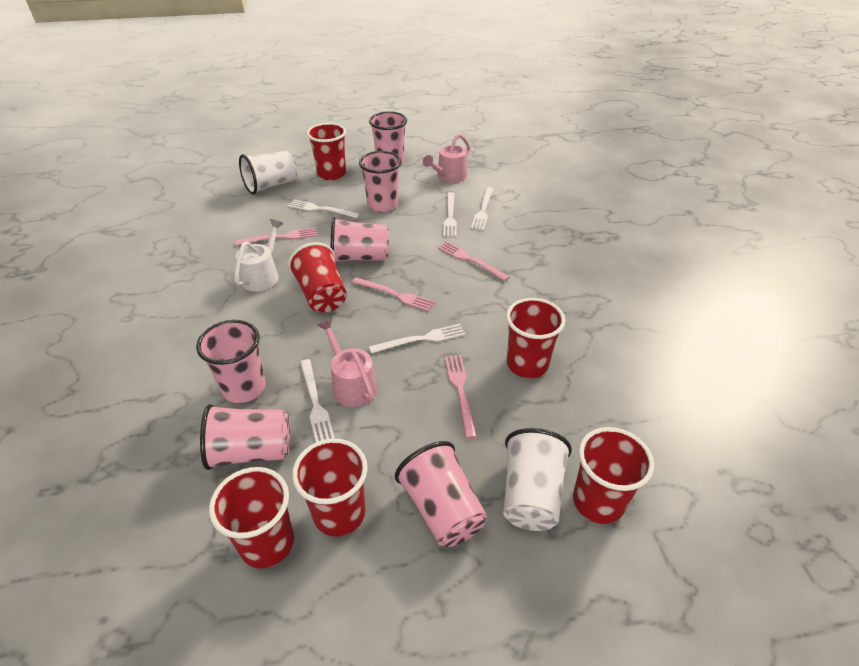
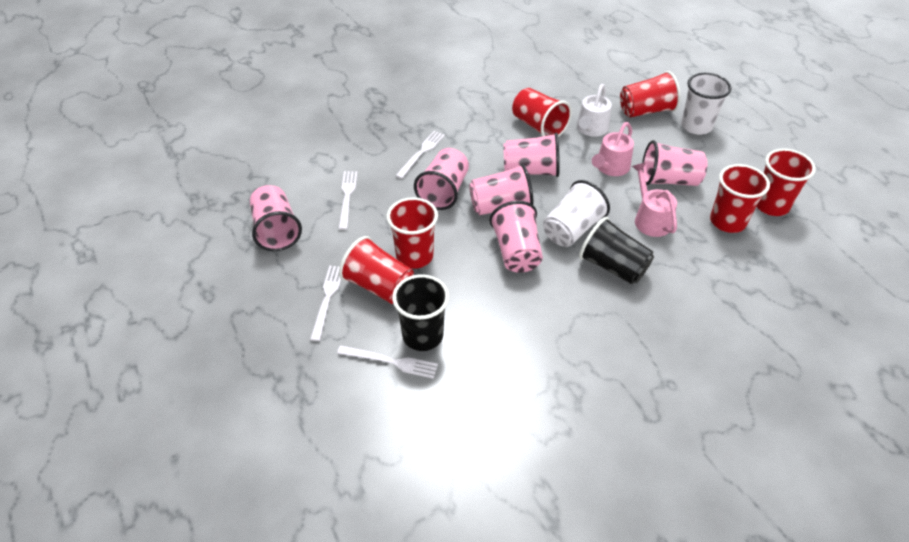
black cup: 0 -> 2
pink fork: 4 -> 0
white fork: 5 -> 4

